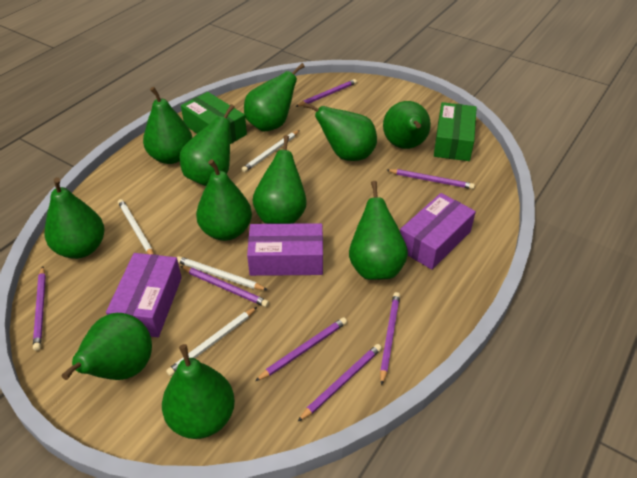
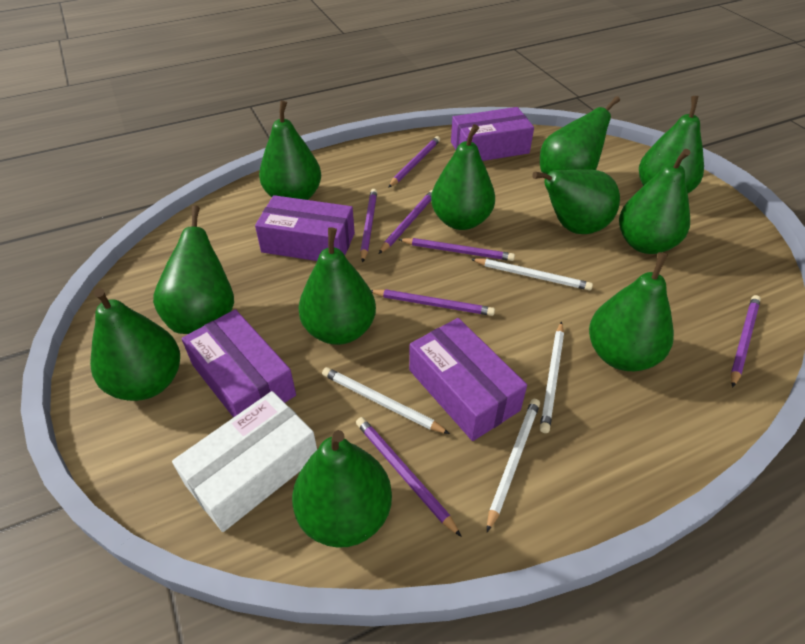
green box: 2 -> 0
purple box: 3 -> 4
white box: 0 -> 1

